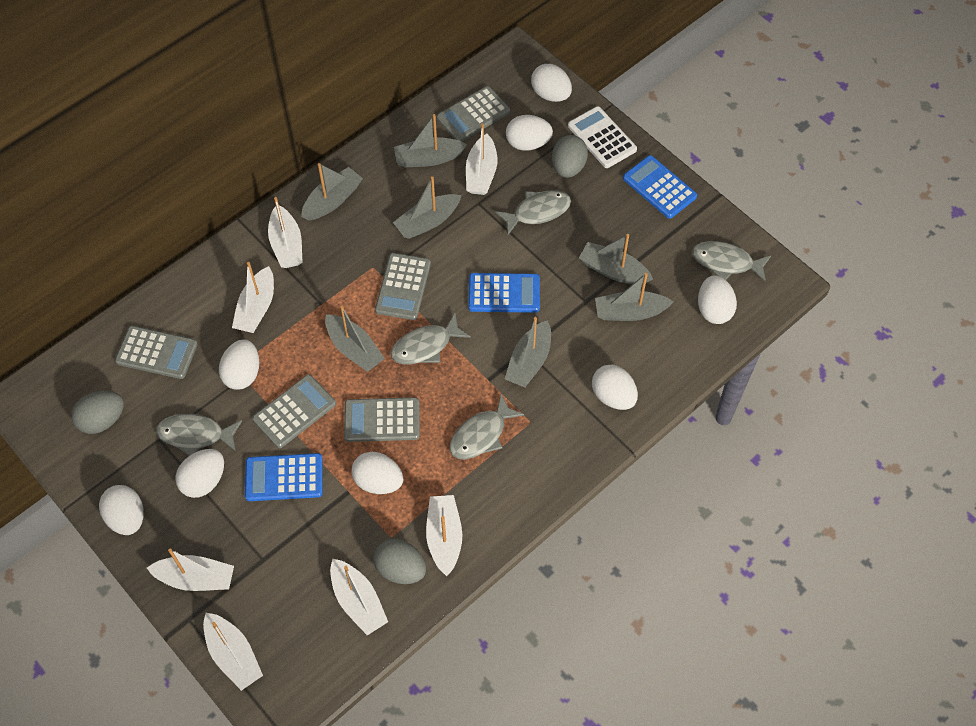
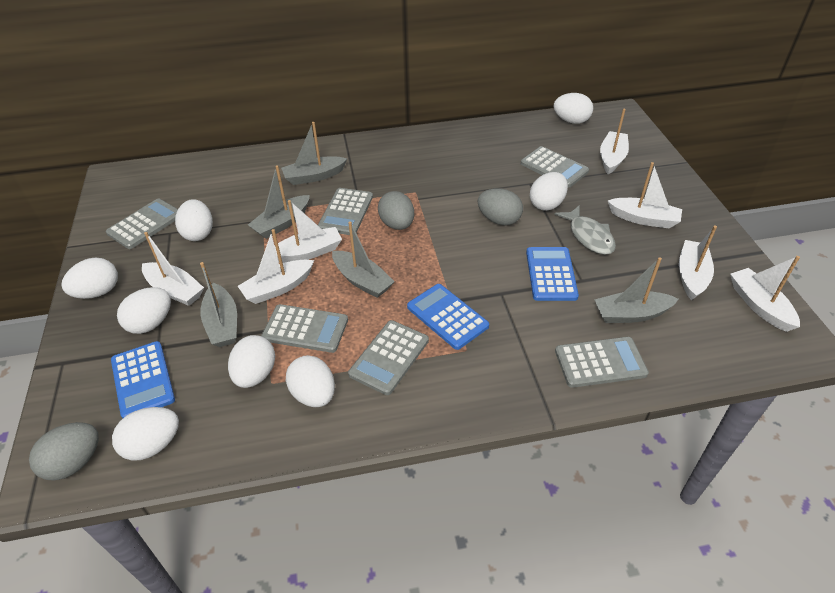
grey boat: 7 -> 5
grey calculator: 5 -> 6
grey fish: 5 -> 1
white calculator: 1 -> 0

